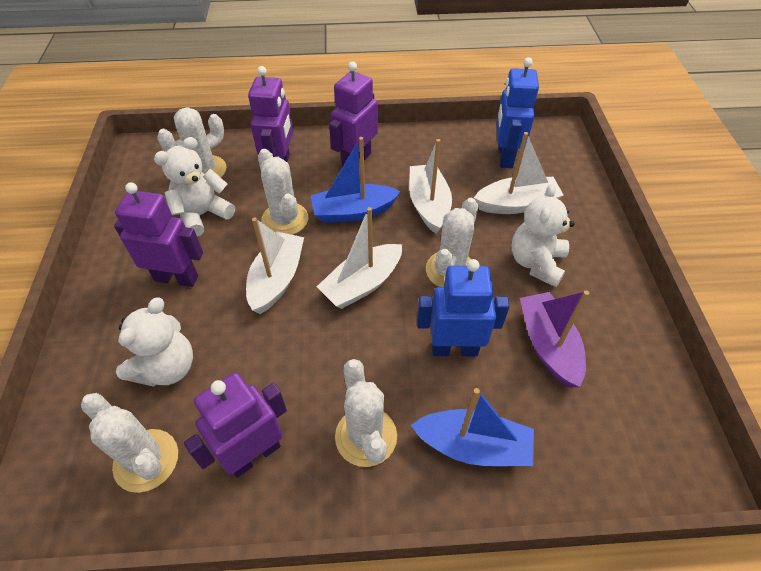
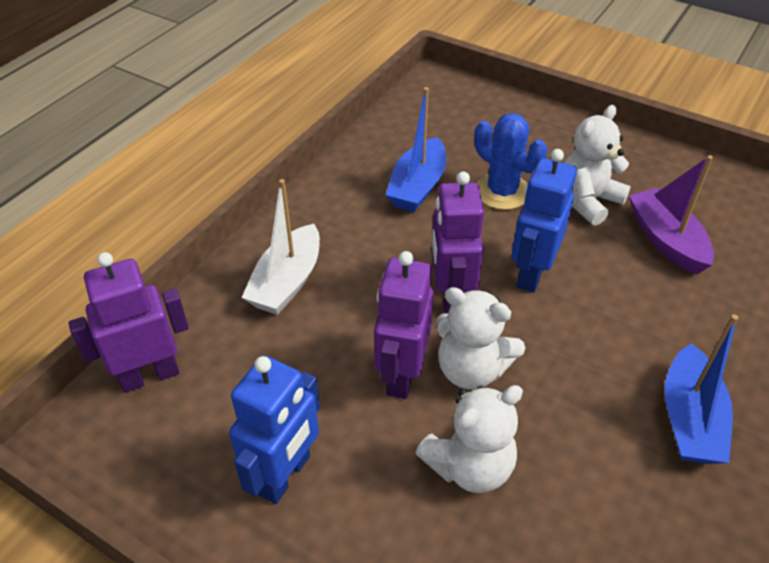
blue cactus: 0 -> 1
purple robot: 4 -> 3
white boat: 4 -> 1
white cactus: 5 -> 0

